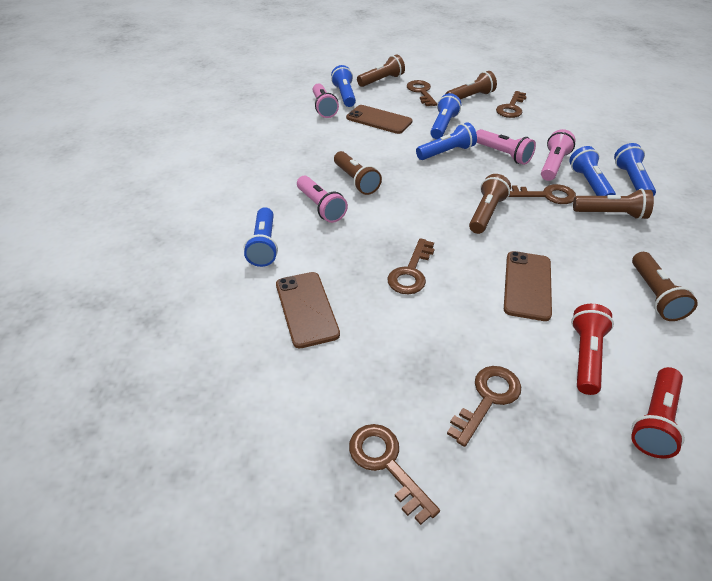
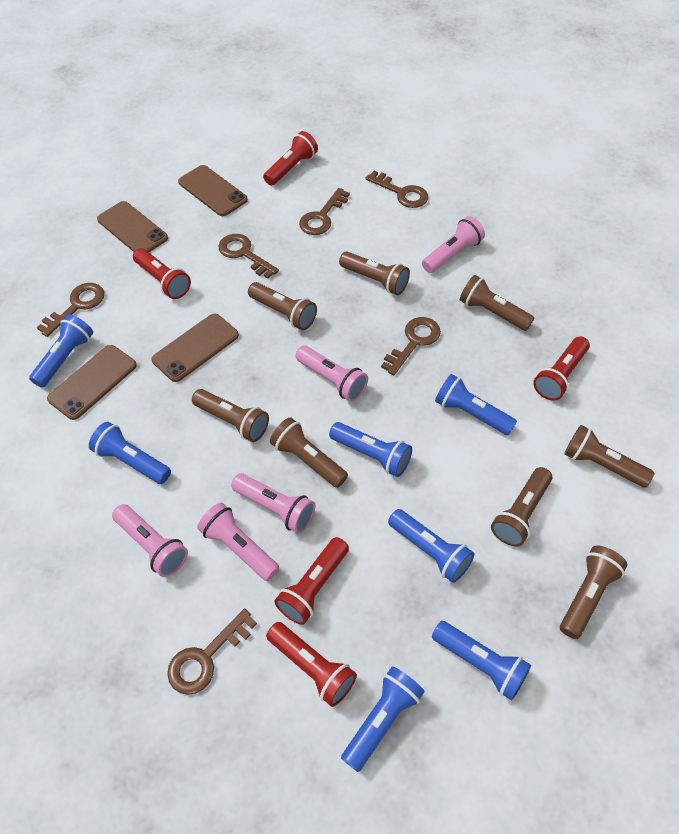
blue flashlight: 6 -> 7
brown flashlight: 6 -> 8
brown phone: 3 -> 4
pink flashlight: 4 -> 5
red flashlight: 2 -> 5

